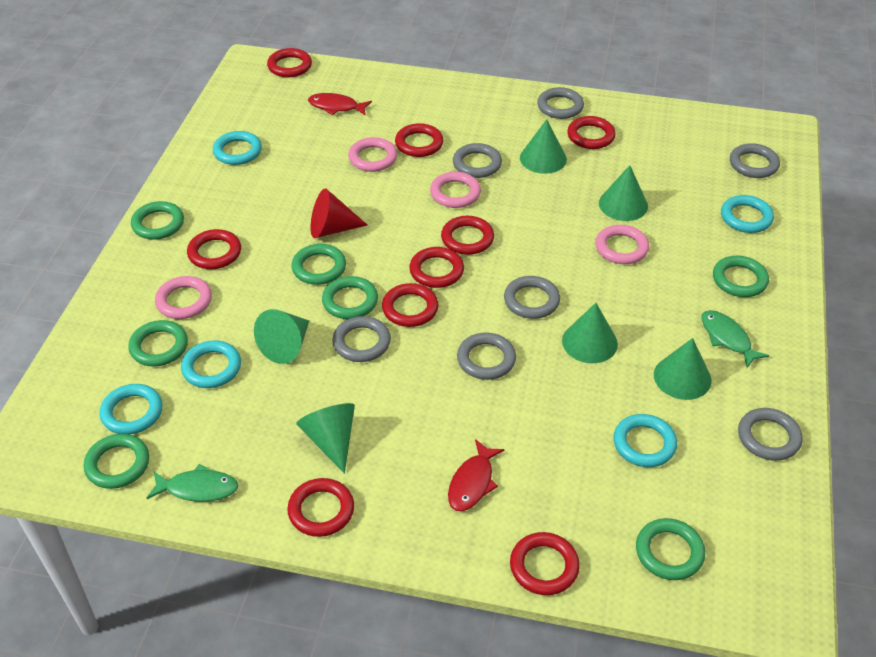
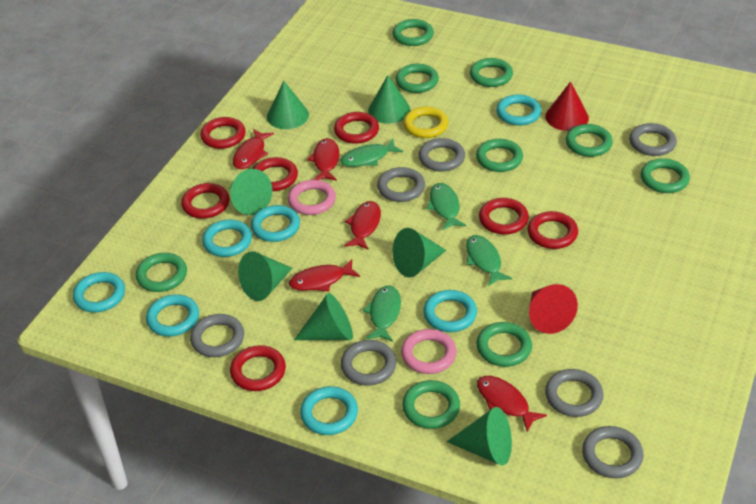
green cone: 6 -> 7
green fish: 2 -> 4
green ring: 7 -> 9
pink ring: 4 -> 2
red cone: 1 -> 2
red fish: 2 -> 5
red ring: 9 -> 7
turquoise ring: 5 -> 7
yellow ring: 0 -> 1

